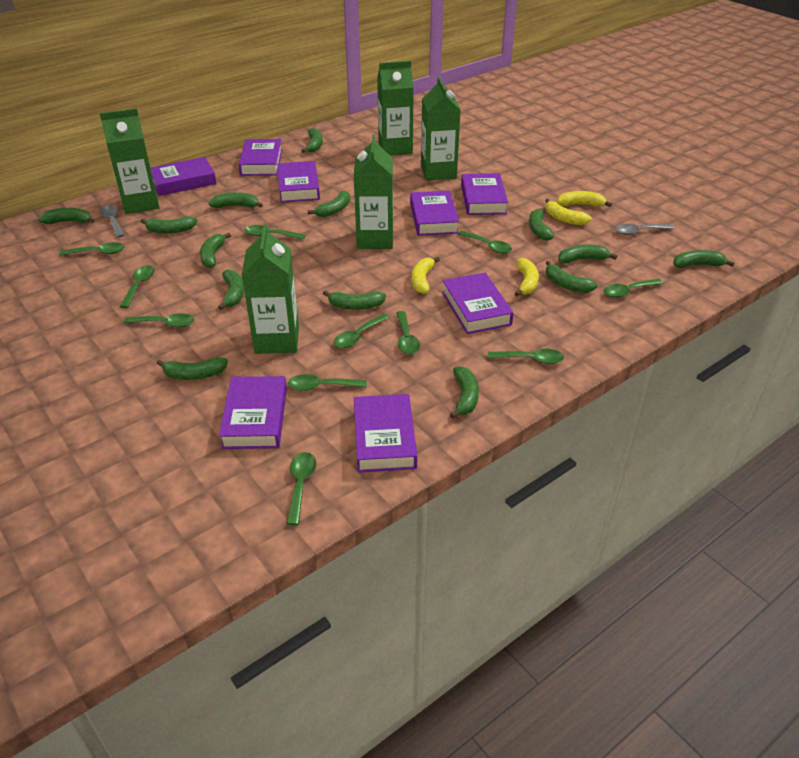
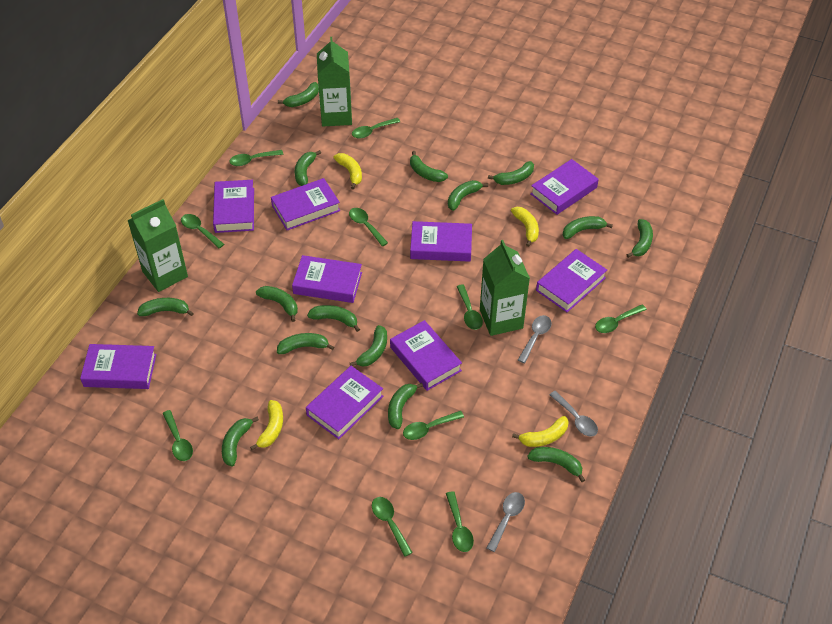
green banana: 14 -> 15
green carton: 5 -> 3
green spoon: 11 -> 10
grey spoon: 2 -> 3
purple book: 8 -> 9

